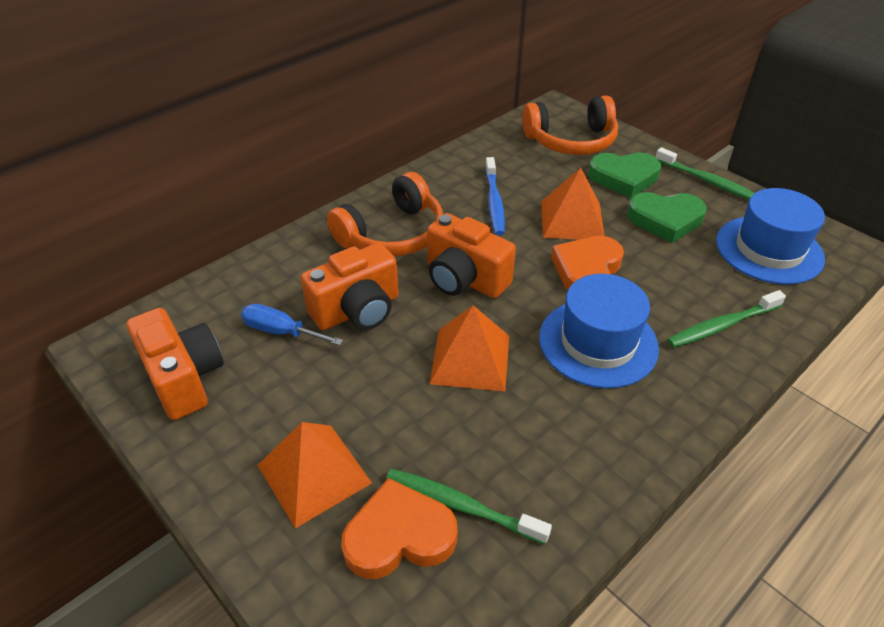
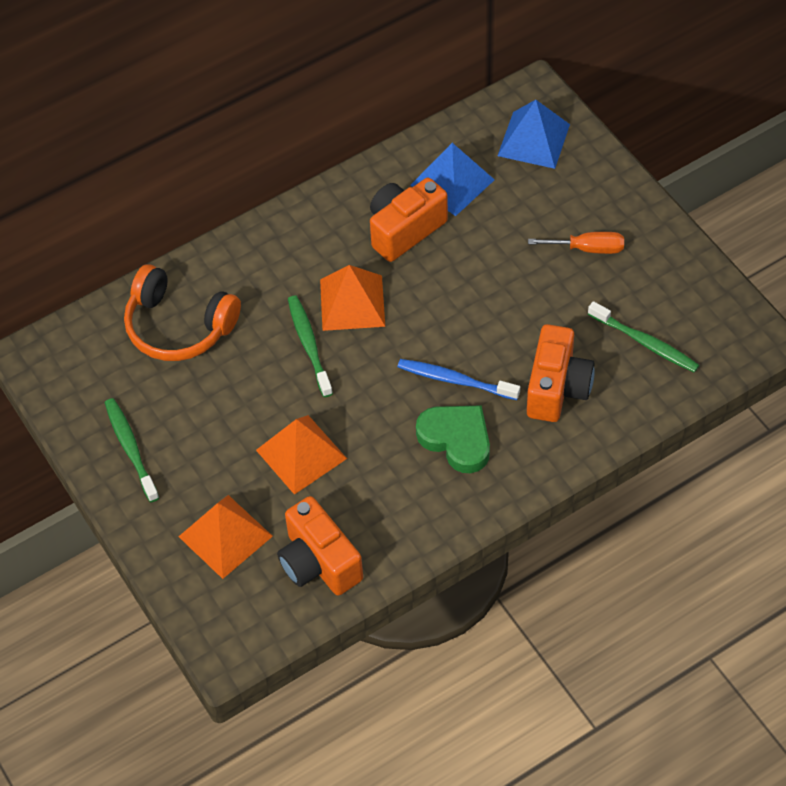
blue hat: 2 -> 0
blue pyramid: 0 -> 2
blue screwdriver: 1 -> 0
green heart: 2 -> 1
orange headphones: 2 -> 1
orange heart: 2 -> 0
orange screwdriver: 0 -> 1

